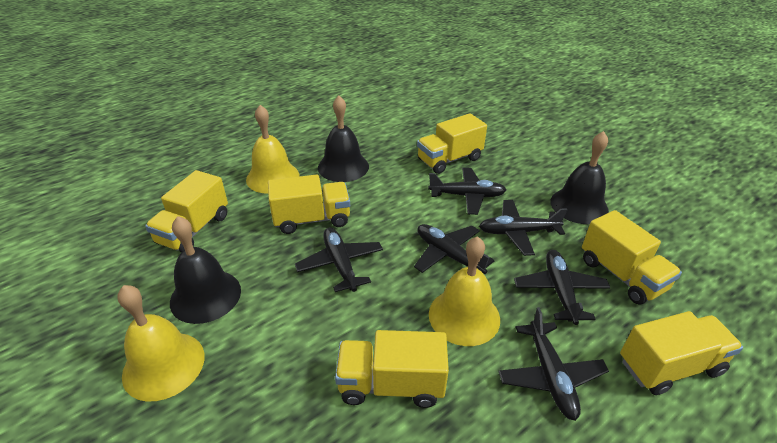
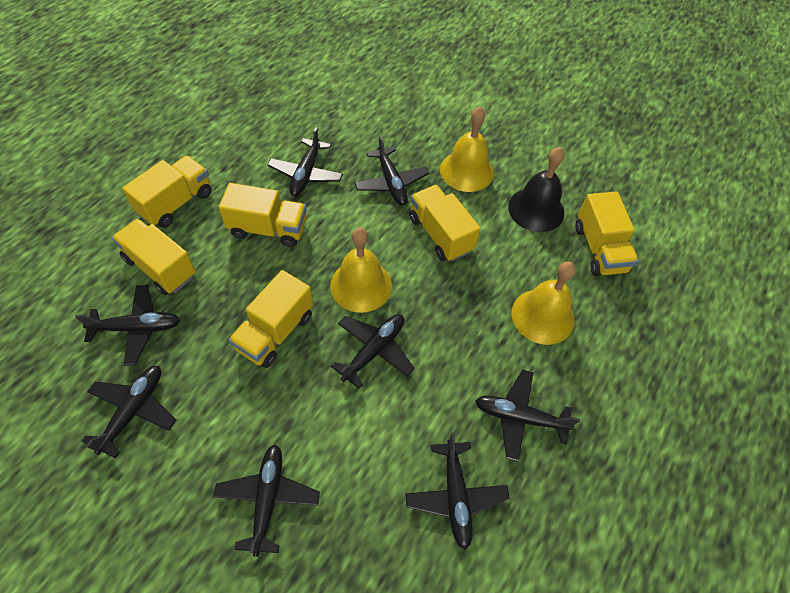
black bell: 3 -> 1
black plane: 6 -> 8

